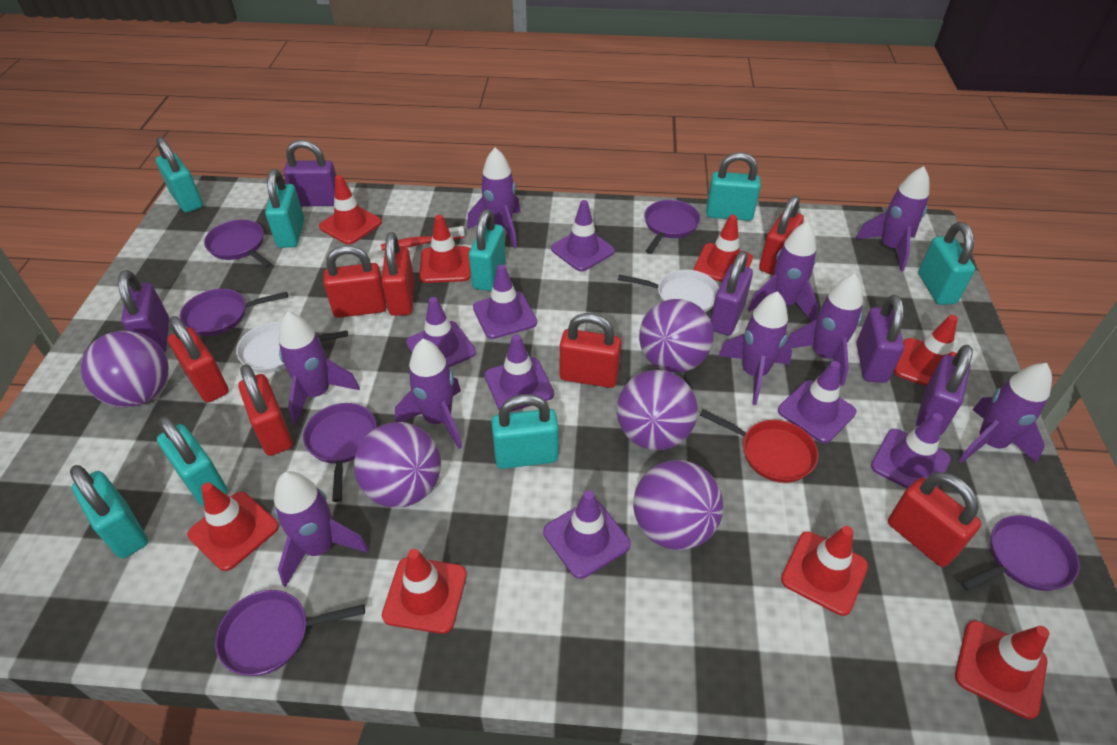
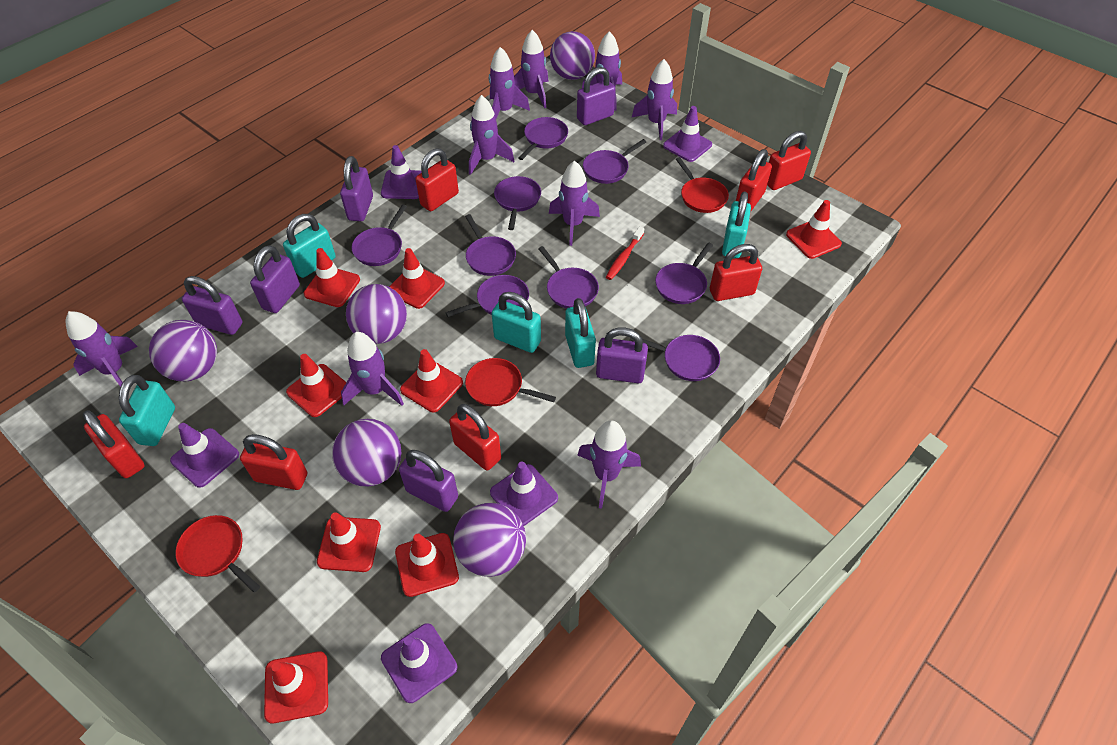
purple padlock: 5 -> 6
purple pan: 6 -> 9
purple traffic cone: 7 -> 5
red pan: 1 -> 3
turquoise padlock: 8 -> 5
white pan: 2 -> 0

